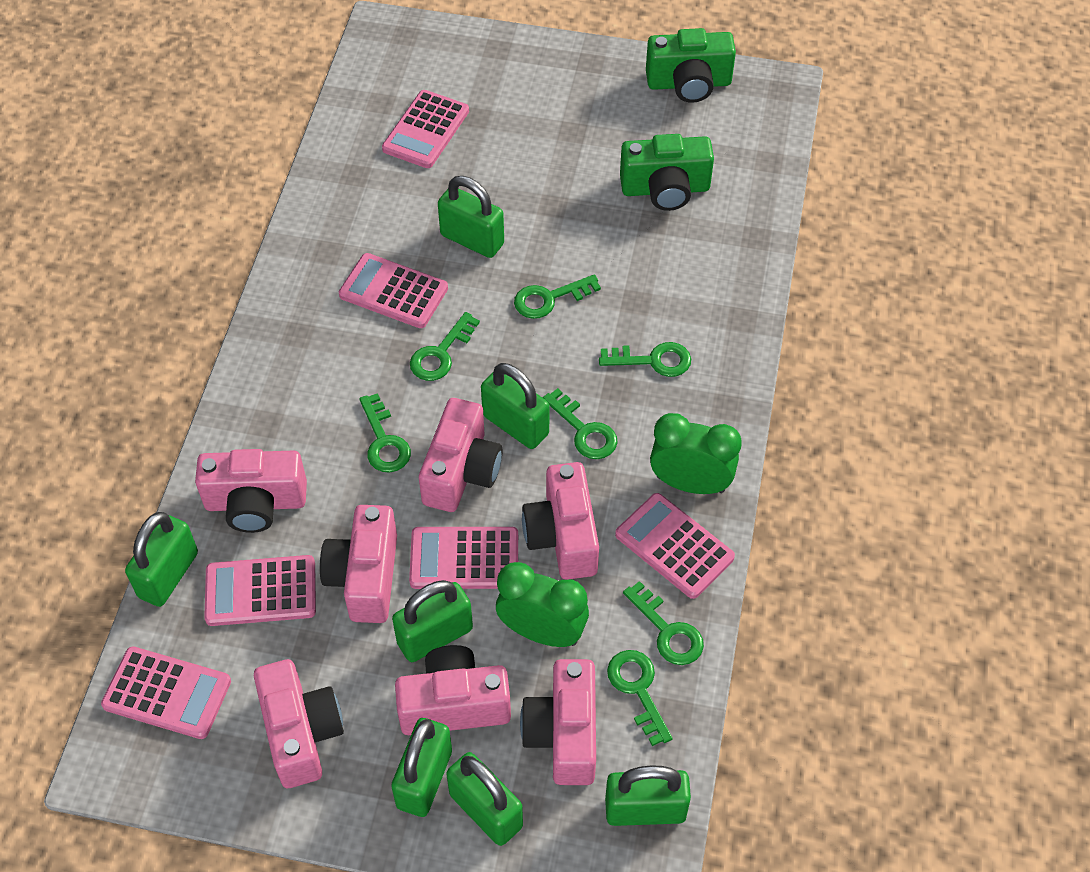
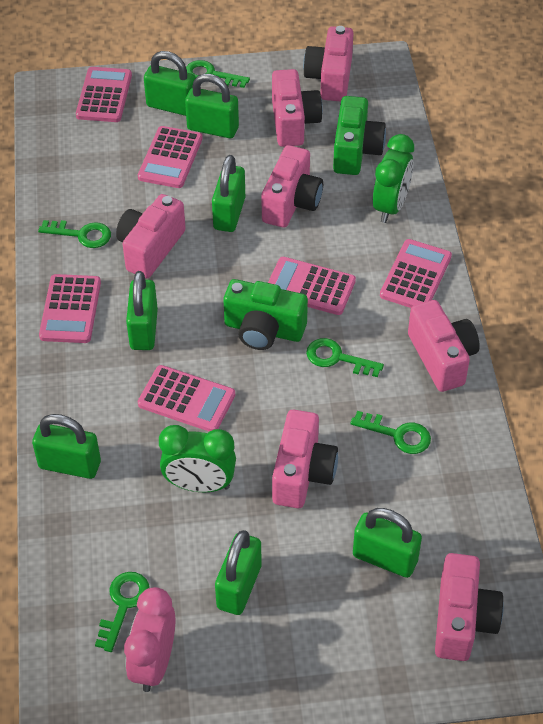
green key: 7 -> 5
pink clock: 0 -> 1

